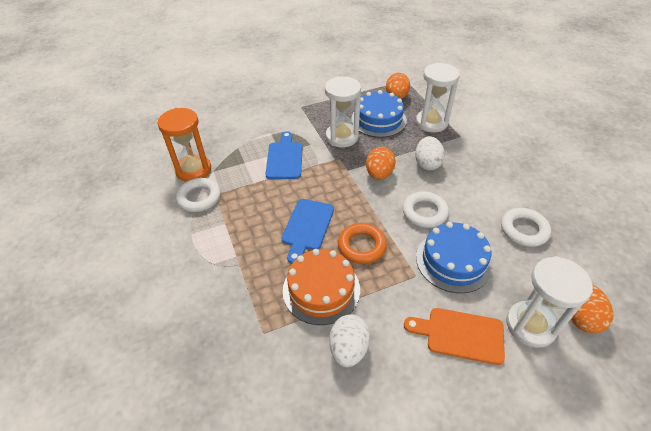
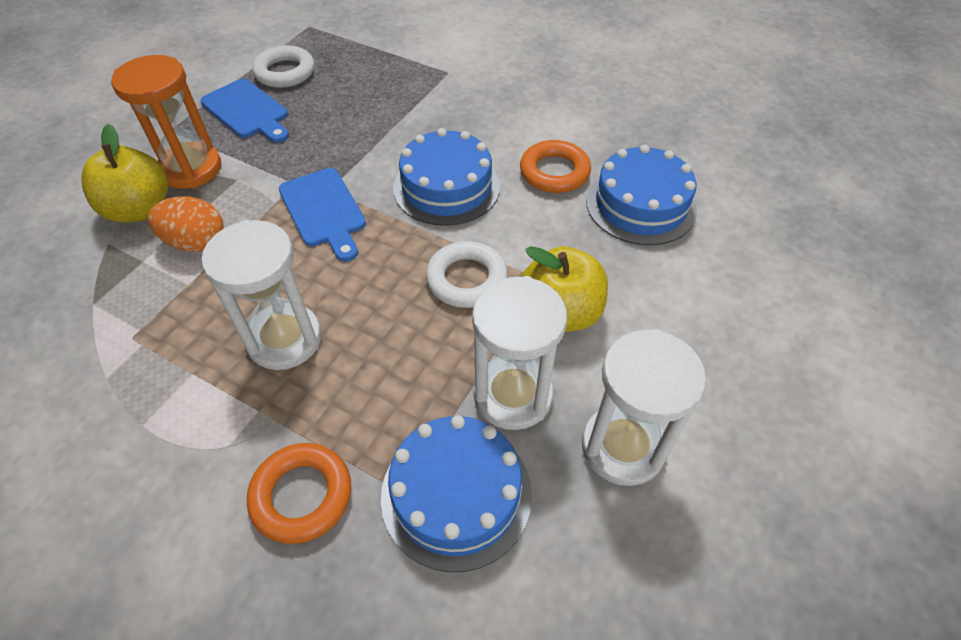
blue cake: 2 -> 3
orange cake: 1 -> 0
orange cutting board: 1 -> 0
orange egg: 3 -> 1
orange ring: 1 -> 2
white egg: 2 -> 0
white ring: 3 -> 2
yellow apple: 0 -> 2

